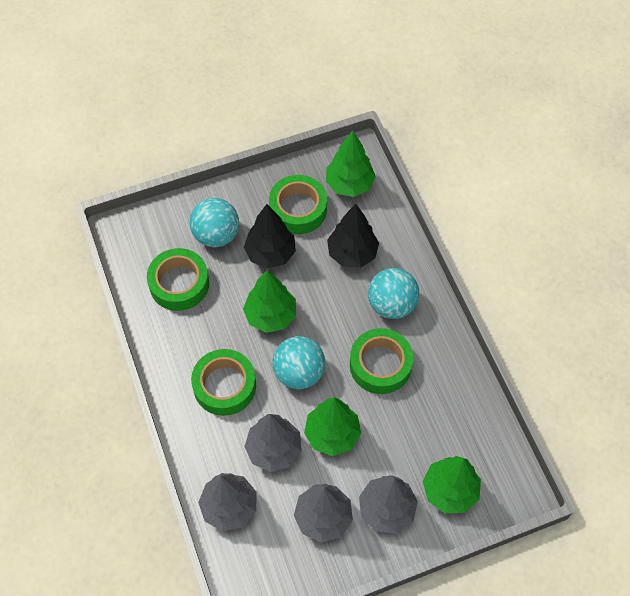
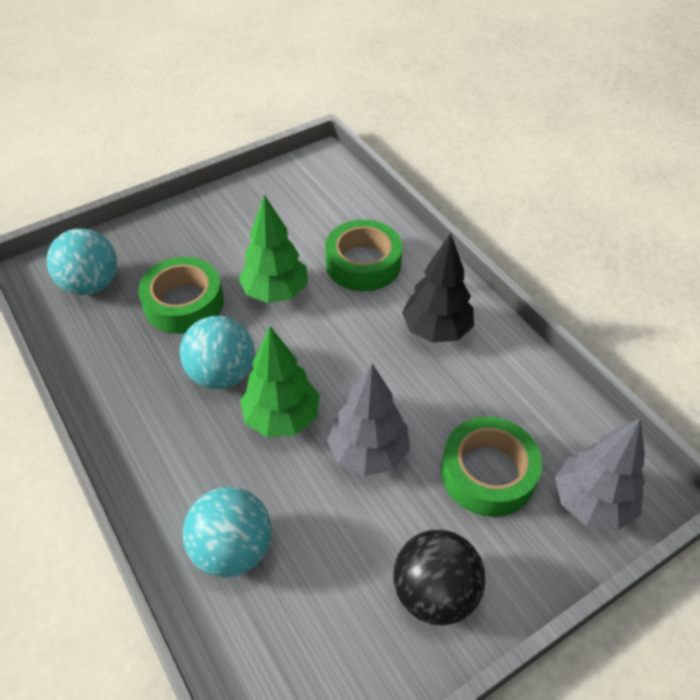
black ball: 0 -> 1
black tree: 2 -> 1
green tape: 4 -> 3
green tree: 4 -> 2
grey tree: 4 -> 2

